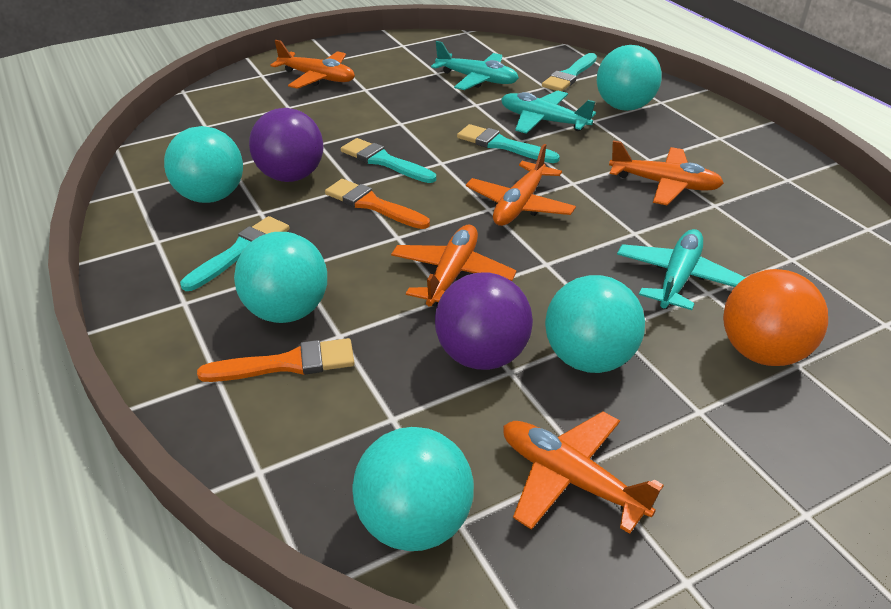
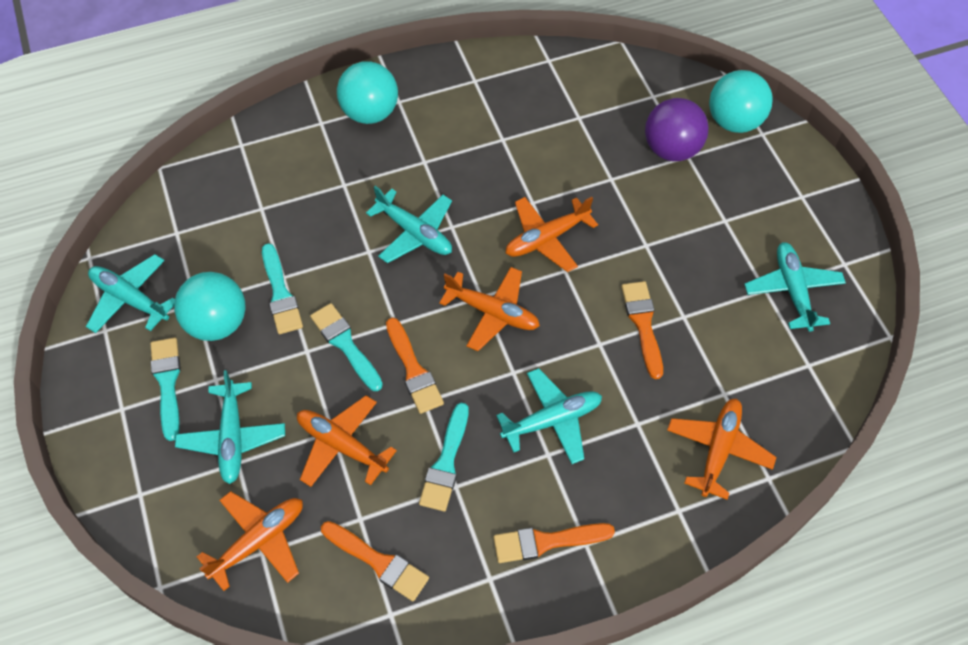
orange ball: 1 -> 0
orange brush: 2 -> 4
purple ball: 2 -> 1
turquoise ball: 5 -> 3
turquoise plane: 3 -> 5

